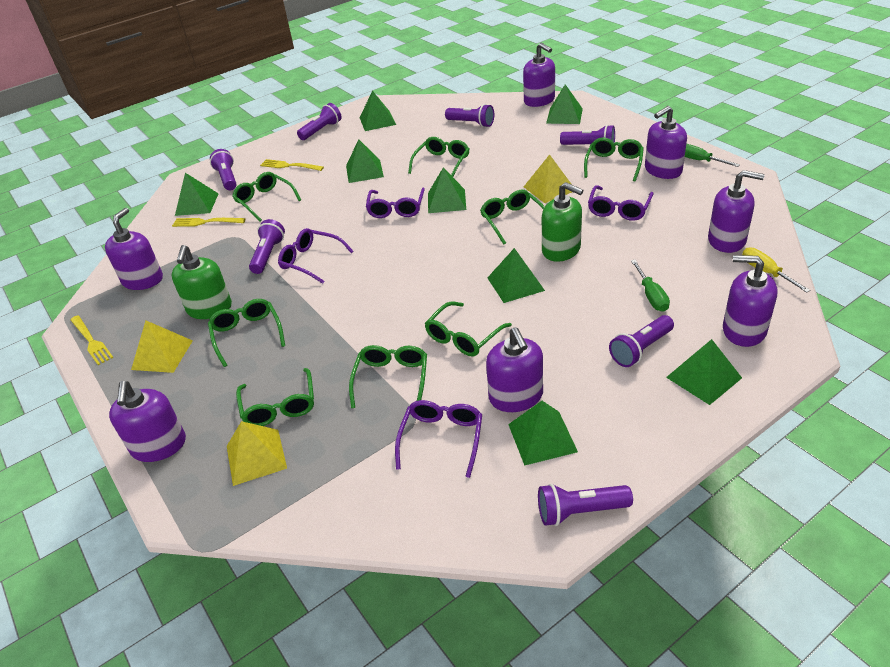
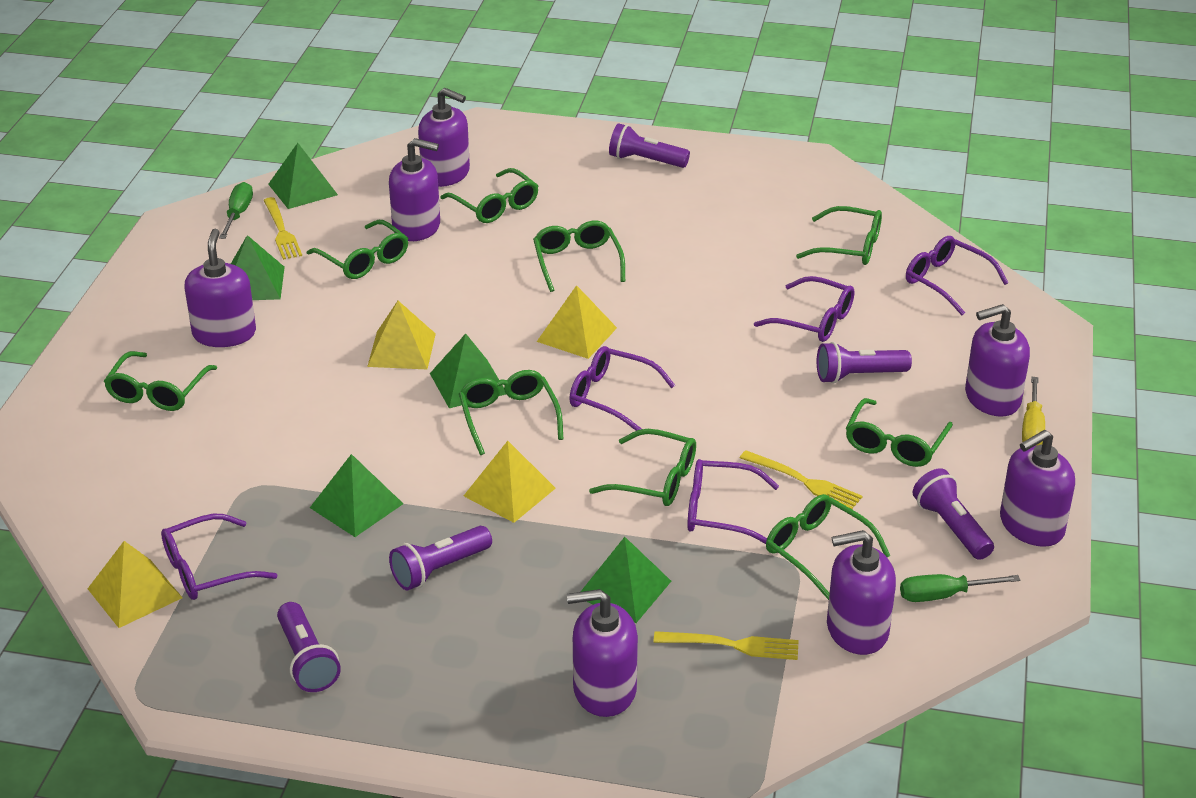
green glasses: 8 -> 9
green pyramid: 8 -> 5
green soap dispenser: 2 -> 0
purple flashlight: 7 -> 5
purple glasses: 4 -> 5
yellow pyramid: 3 -> 4

